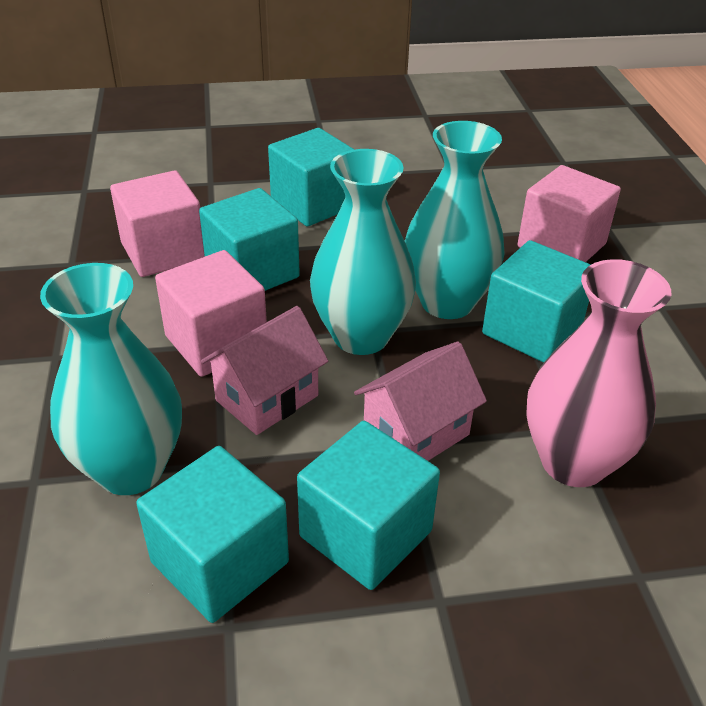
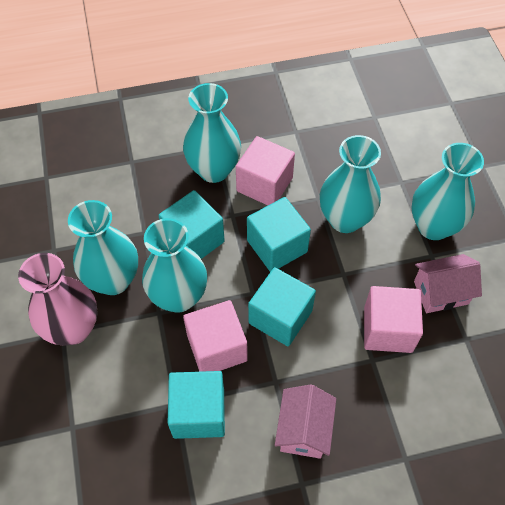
turquoise cube: 5 -> 4
turquoise vase: 3 -> 5

